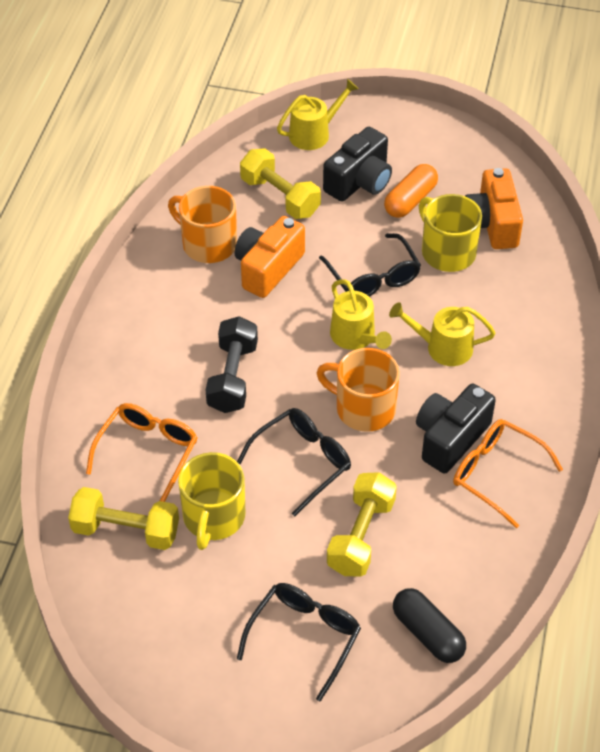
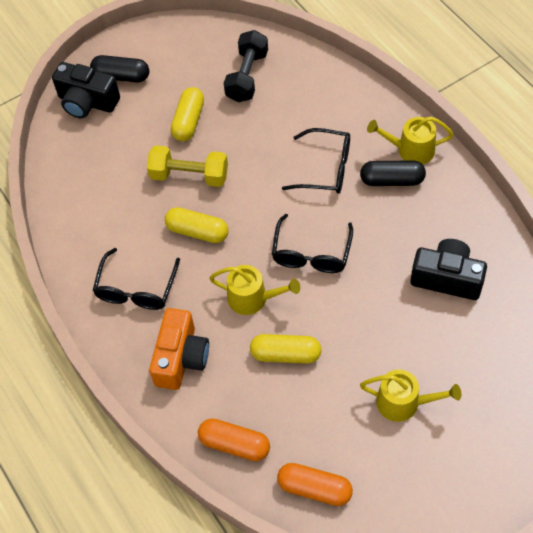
black capsule: 1 -> 2
orange camera: 2 -> 1
orange capsule: 1 -> 2
orange glasses: 2 -> 0
orange mug: 2 -> 0
yellow capsule: 0 -> 3
yellow dumbbell: 3 -> 1
yellow mug: 2 -> 0

